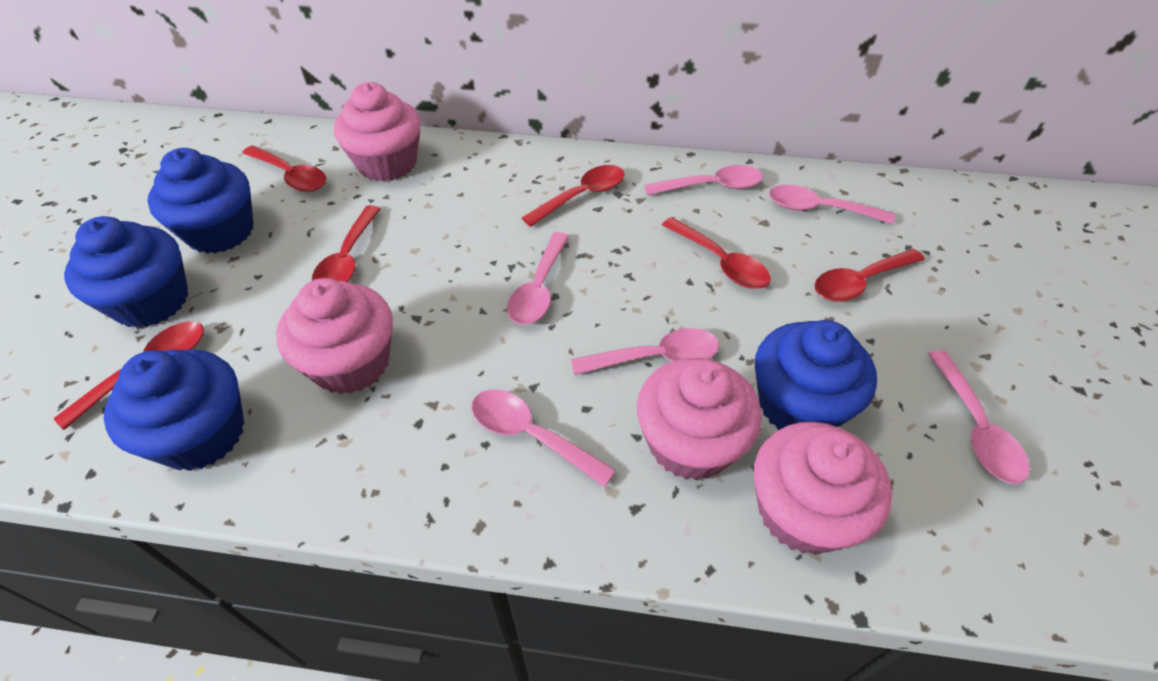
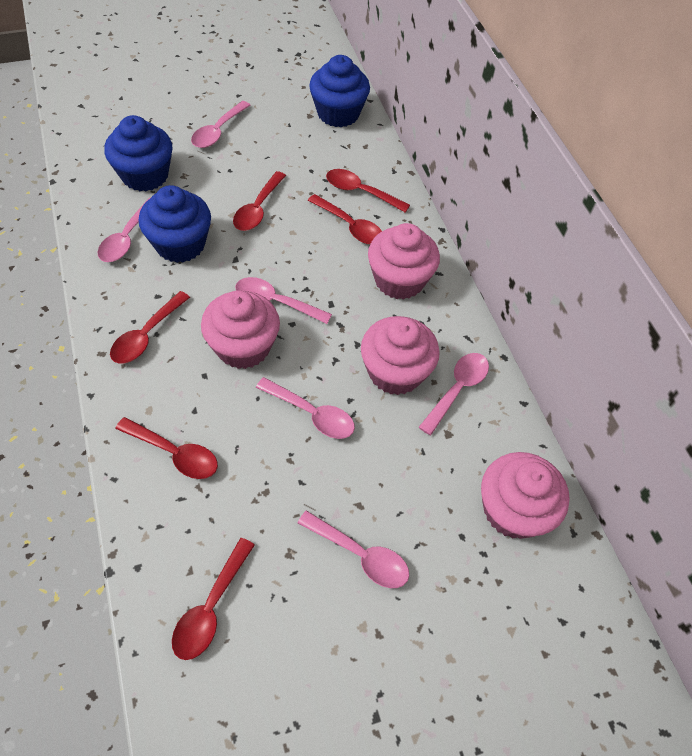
blue cupcake: 4 -> 3

